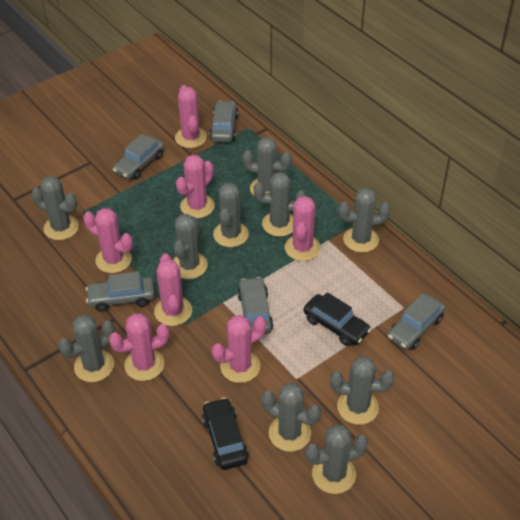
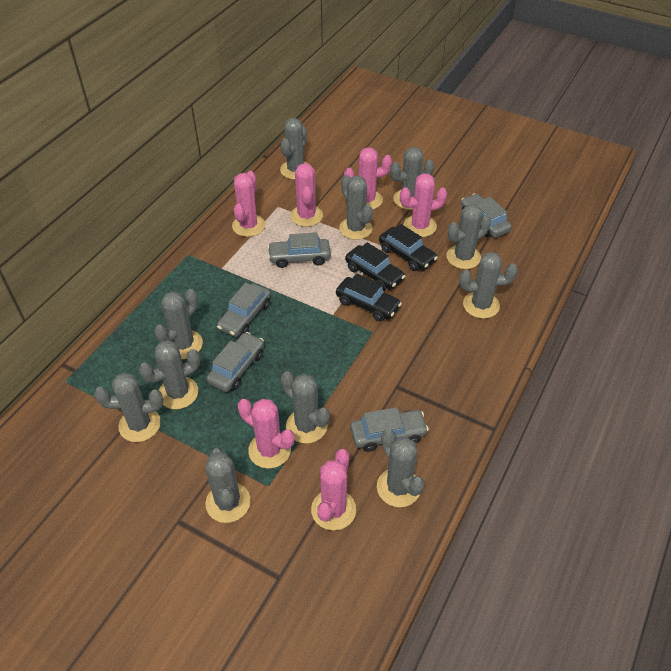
black car: 2 -> 3
grey cactus: 10 -> 11
pink cactus: 7 -> 6

